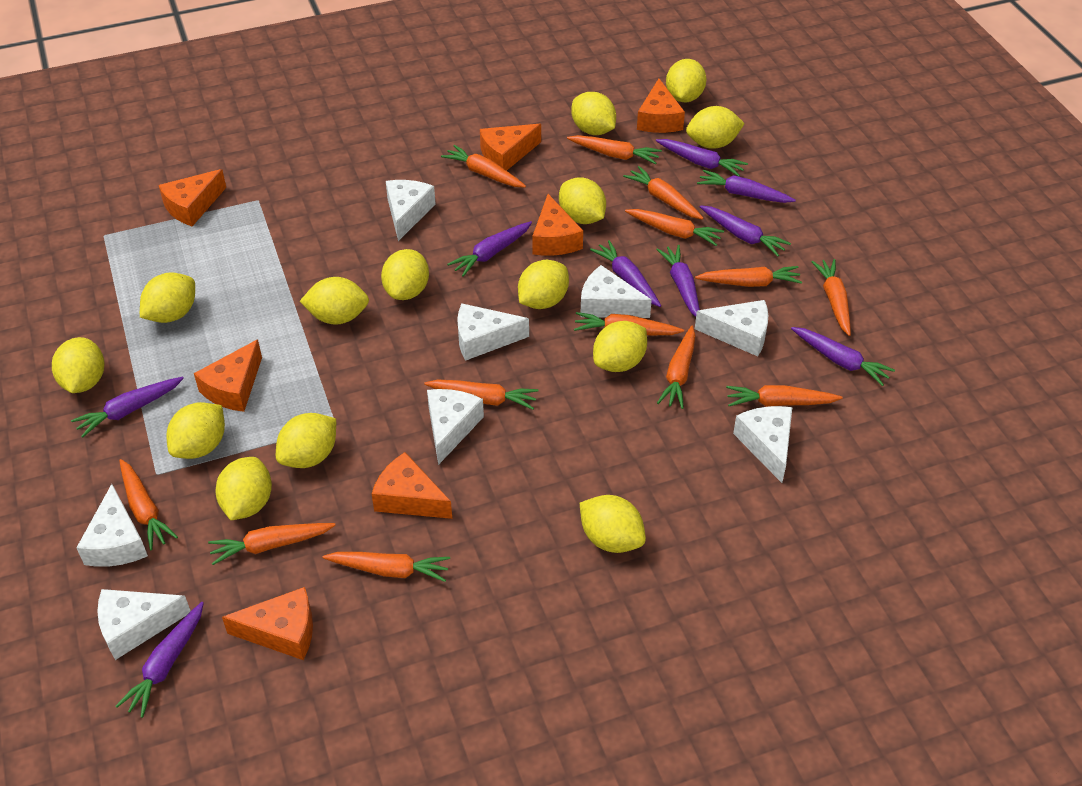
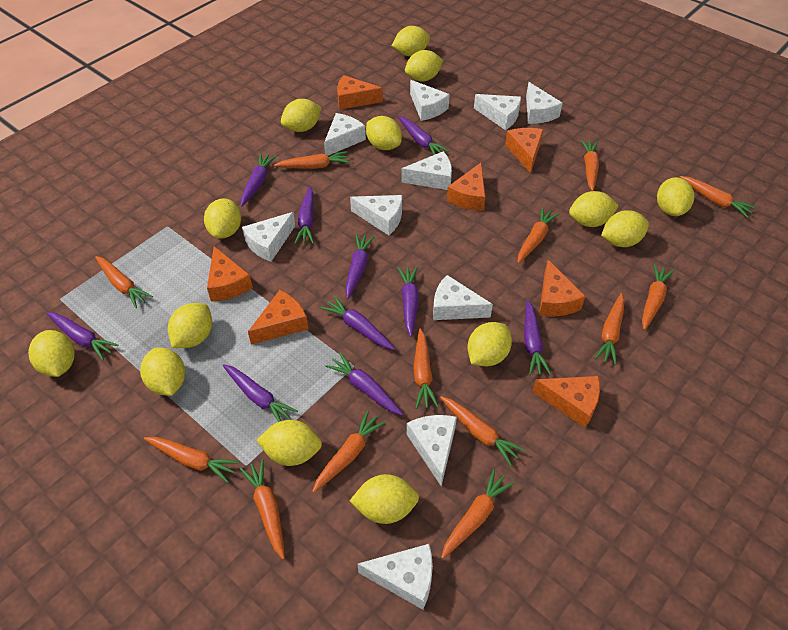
purple carrot: 9 -> 10
white cheese: 8 -> 10

